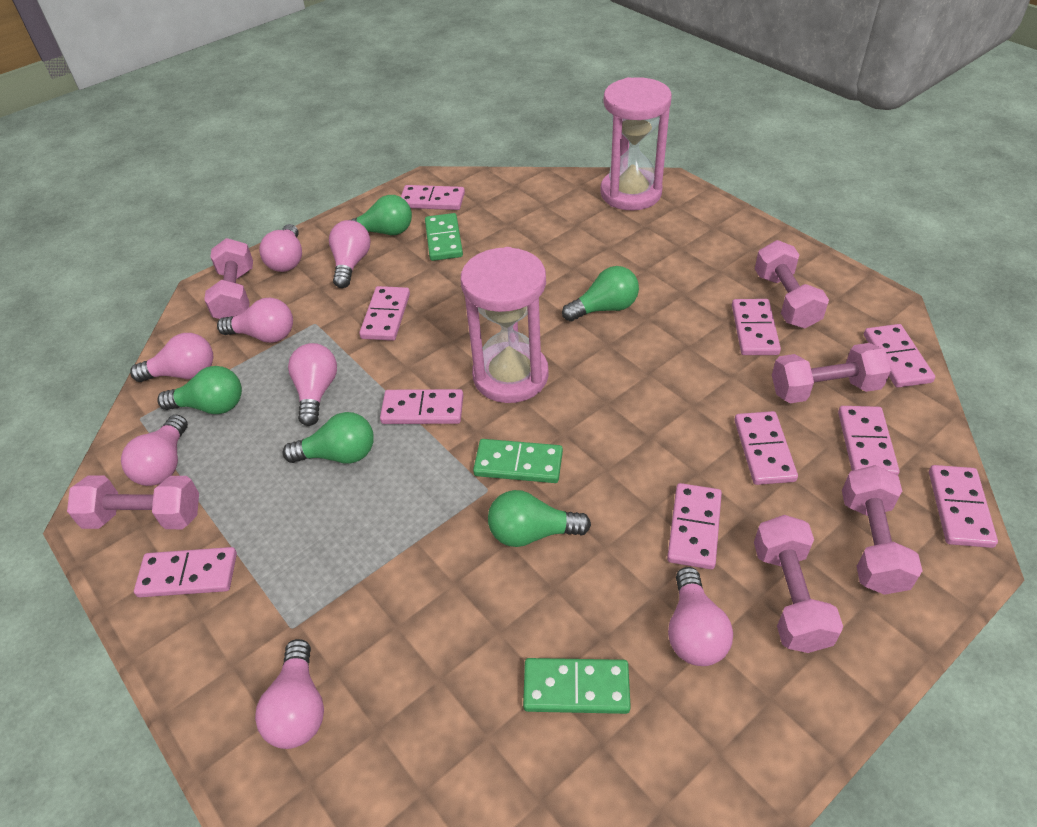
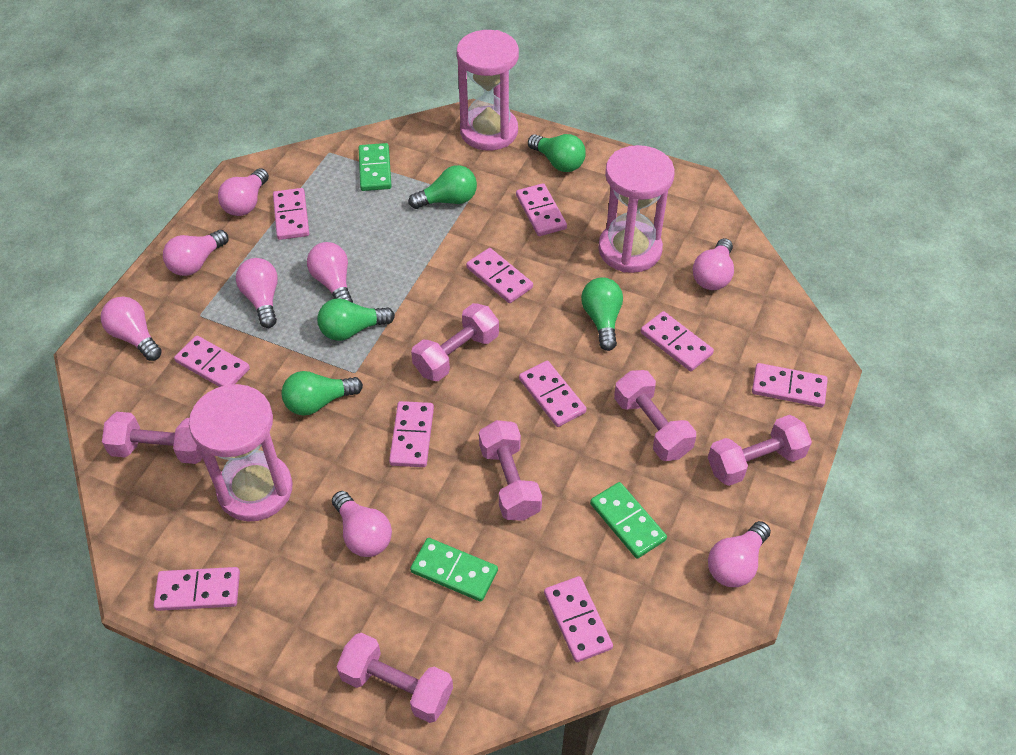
pink hourglass: 2 -> 3

